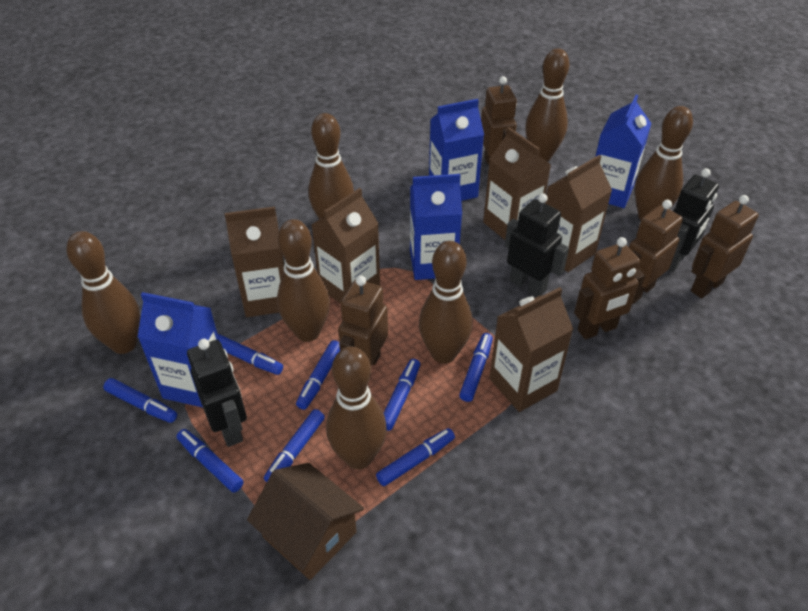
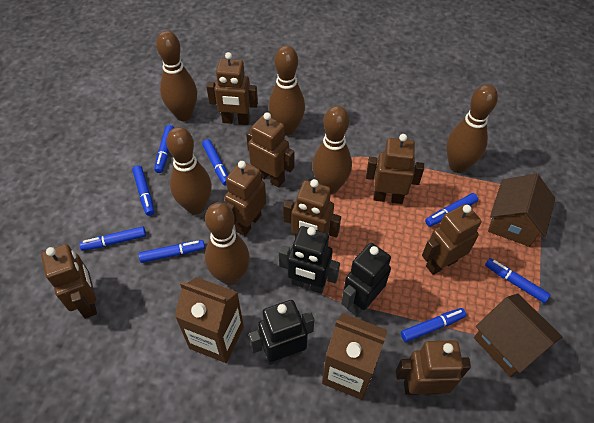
blue carton: 4 -> 0
brown bowling pin: 7 -> 6
brown carton: 5 -> 2
brown house: 1 -> 2
brown robot: 5 -> 8

